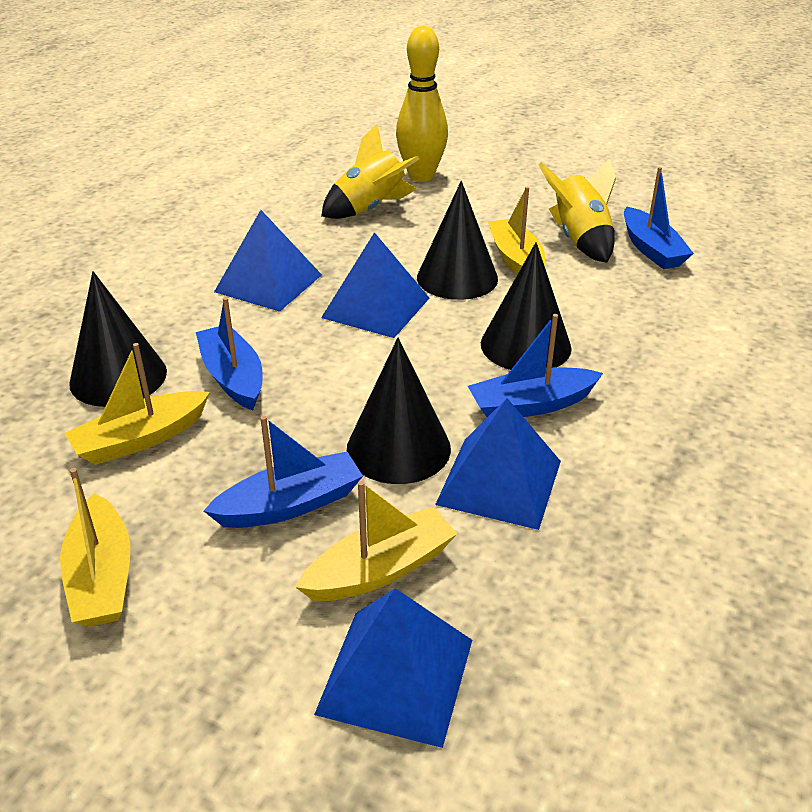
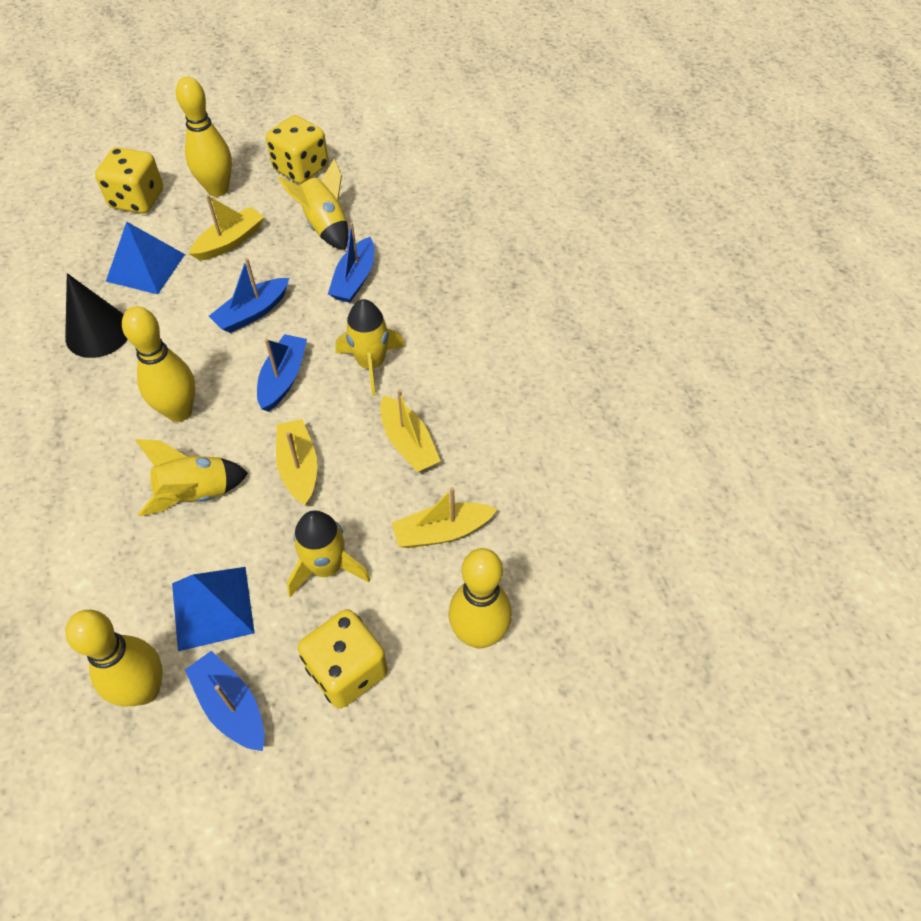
black cone: 4 -> 1
blue pyramid: 4 -> 2
yellow bowling pin: 1 -> 4
yellow dice: 0 -> 3
yellow rocket: 2 -> 4

